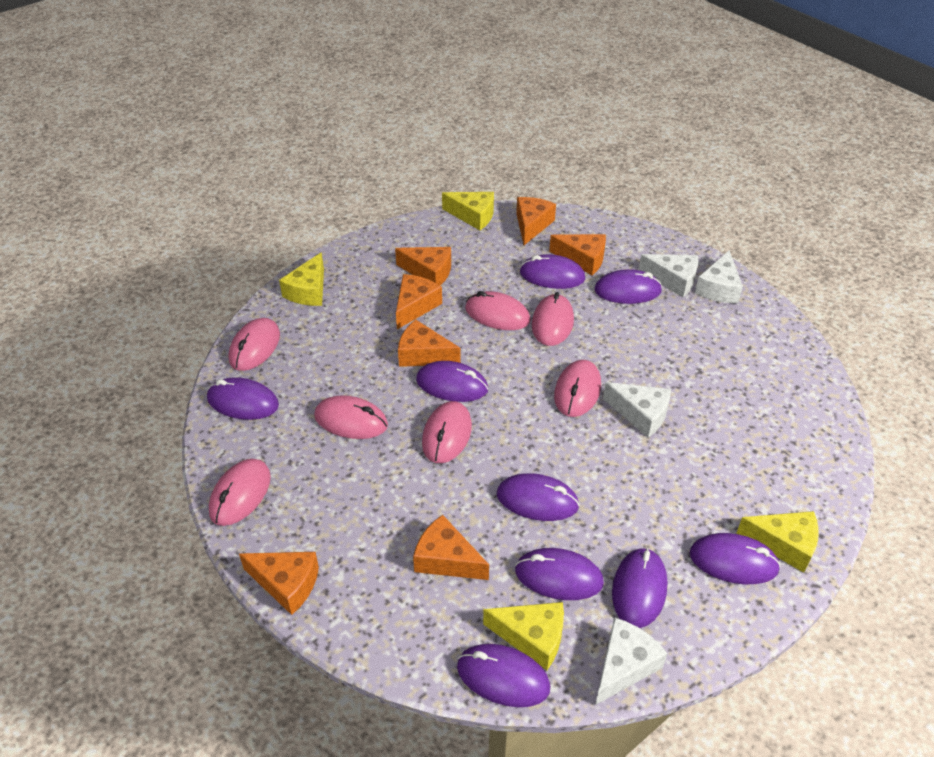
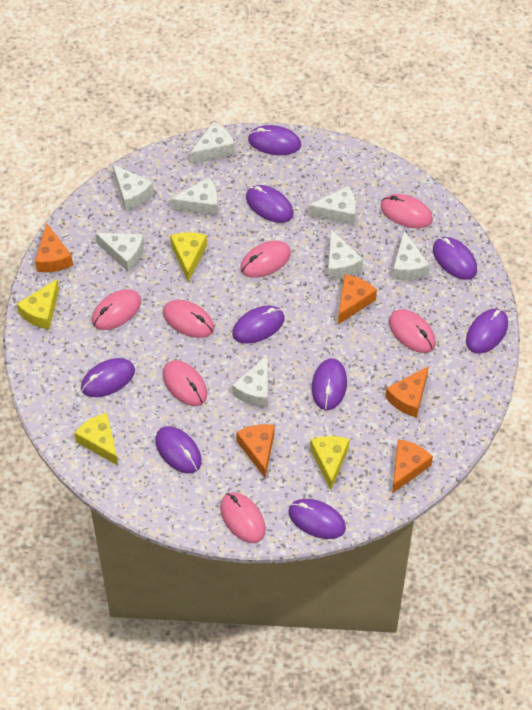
orange cheese: 7 -> 5
white cheese: 4 -> 8

